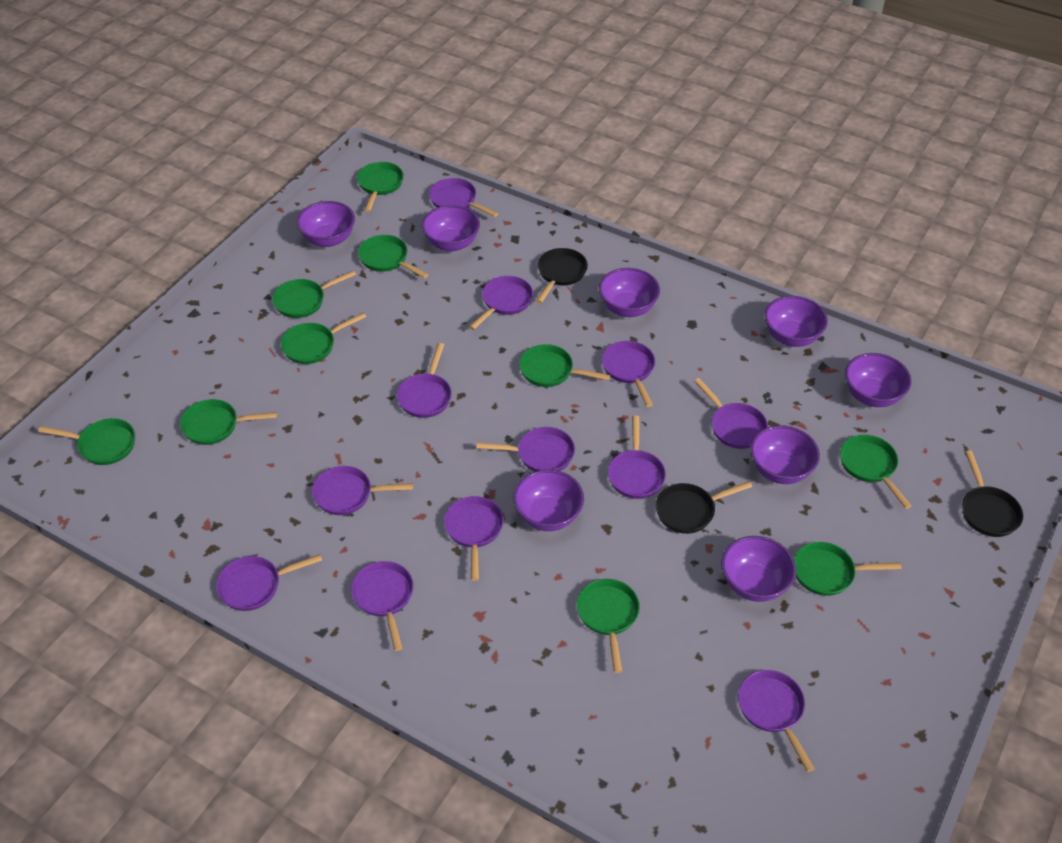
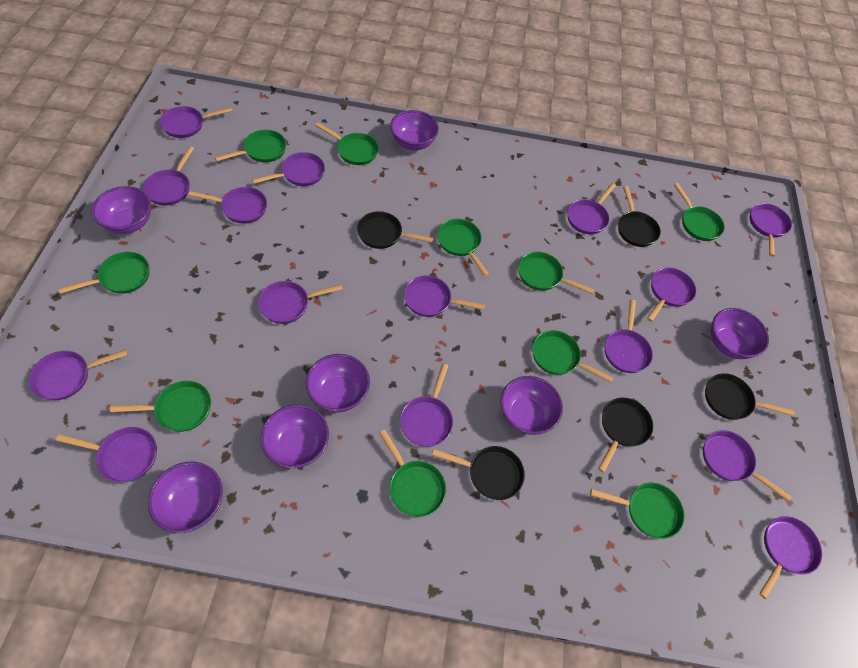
black pan: 3 -> 5
purple bowl: 8 -> 7
purple pan: 12 -> 15

